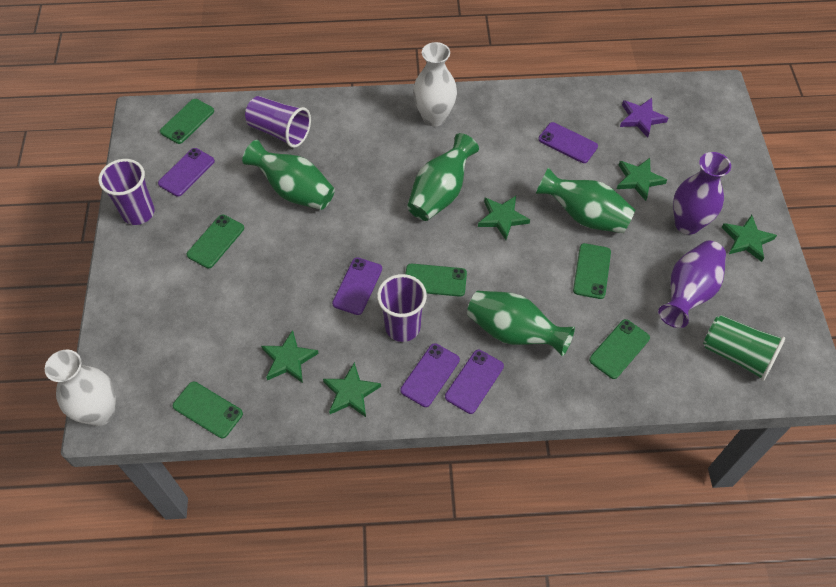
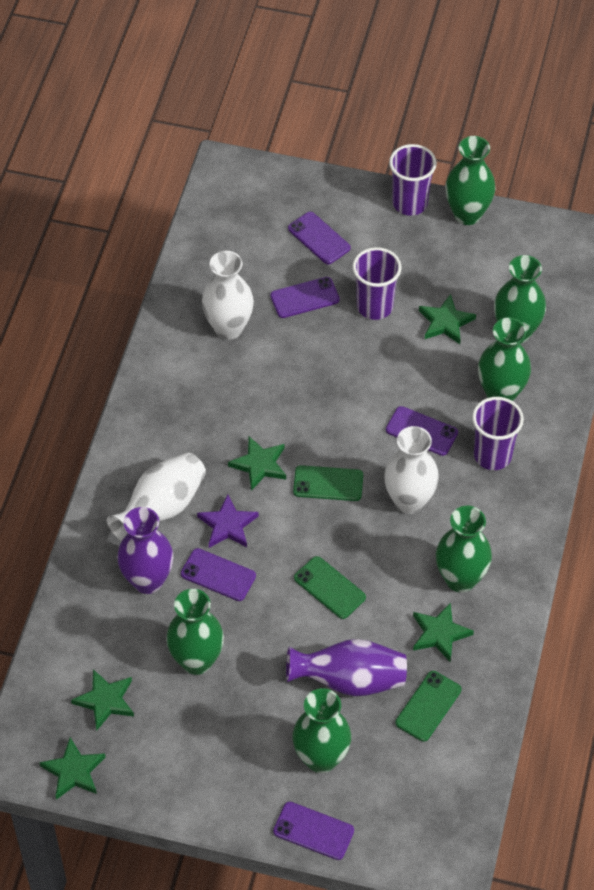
green cup: 1 -> 0
green phone: 6 -> 3
green vase: 4 -> 6
white vase: 2 -> 3

